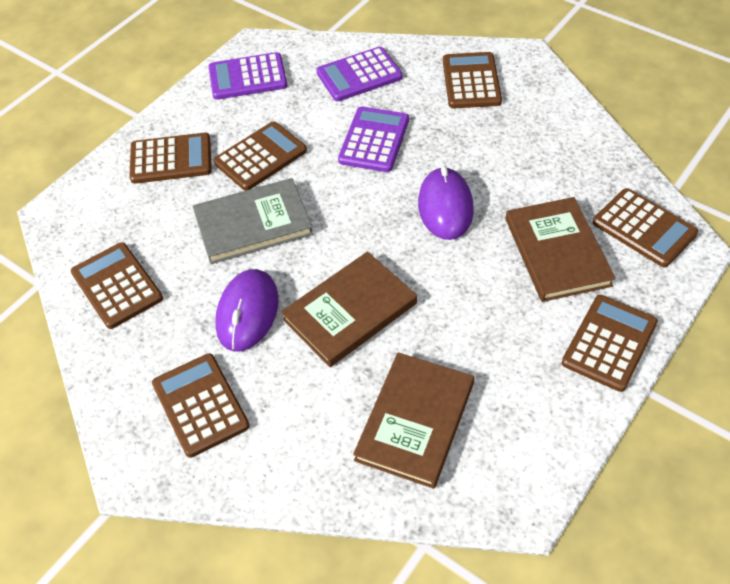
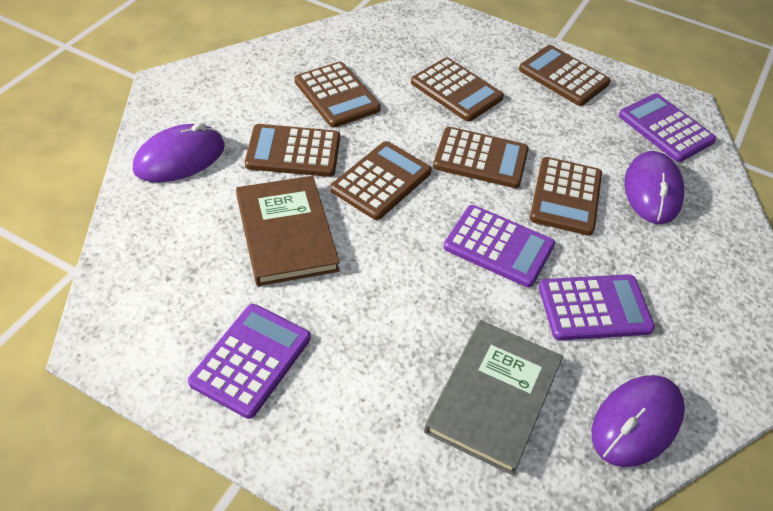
brown book: 3 -> 1
purple calculator: 3 -> 4
purple mouse: 2 -> 3

